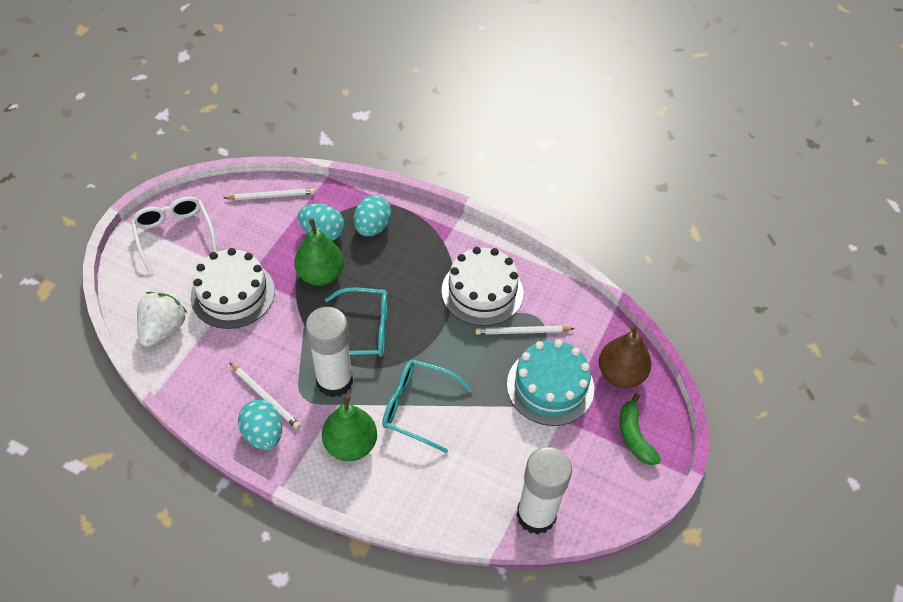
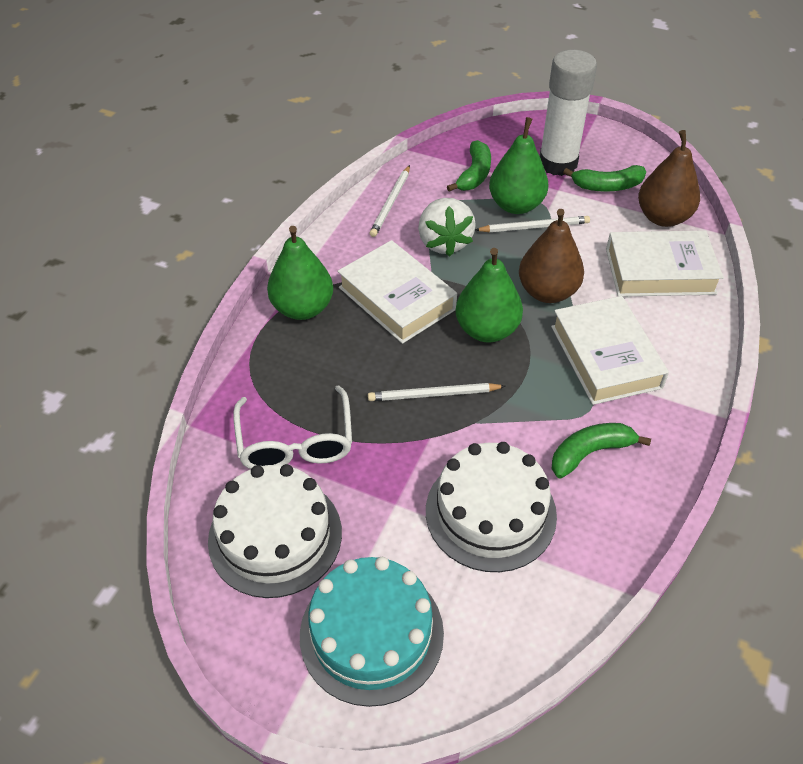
brown pear: 1 -> 2
green banana: 1 -> 3
green pear: 2 -> 3
turquoise egg: 3 -> 0
turquoise glasses: 2 -> 0
white book: 0 -> 3
white glue stick: 2 -> 1

